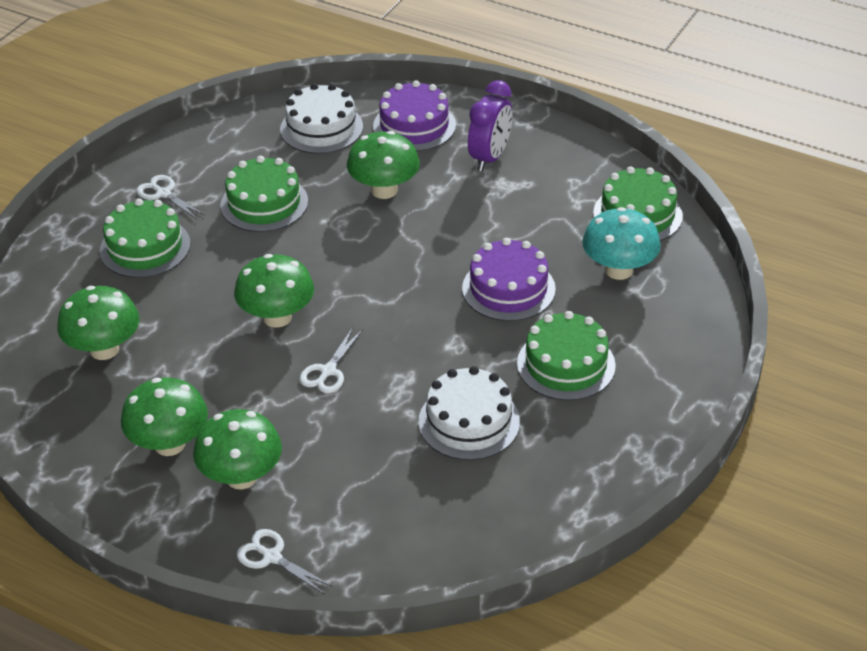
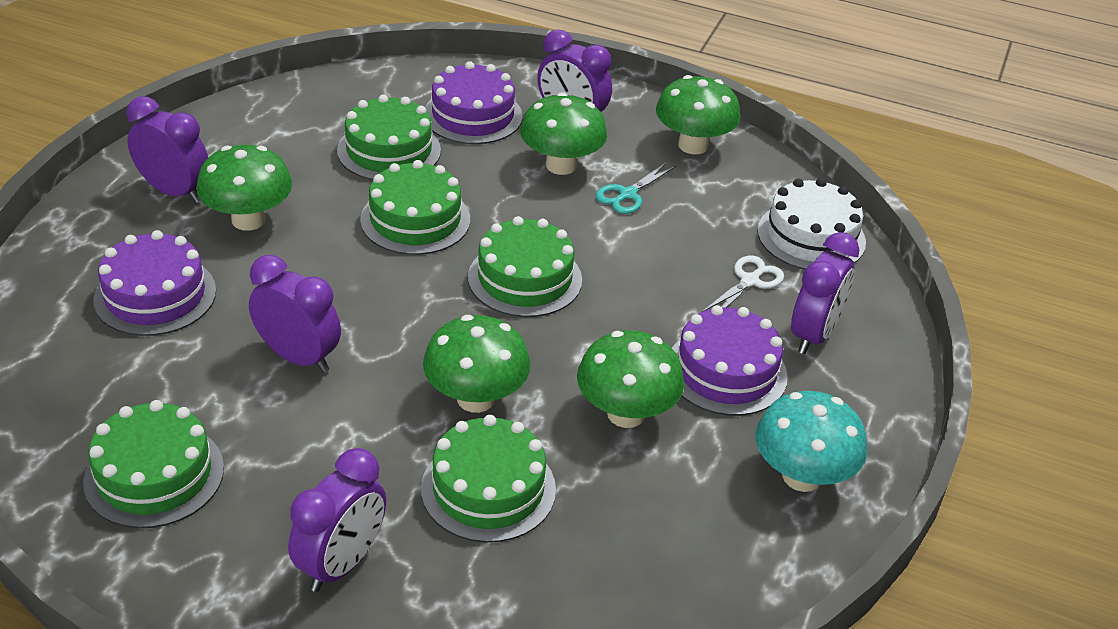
green cake: 4 -> 5
purple cake: 2 -> 3
purple clock: 1 -> 5
turquoise scissors: 0 -> 1
white cake: 2 -> 1
white scissors: 3 -> 1

